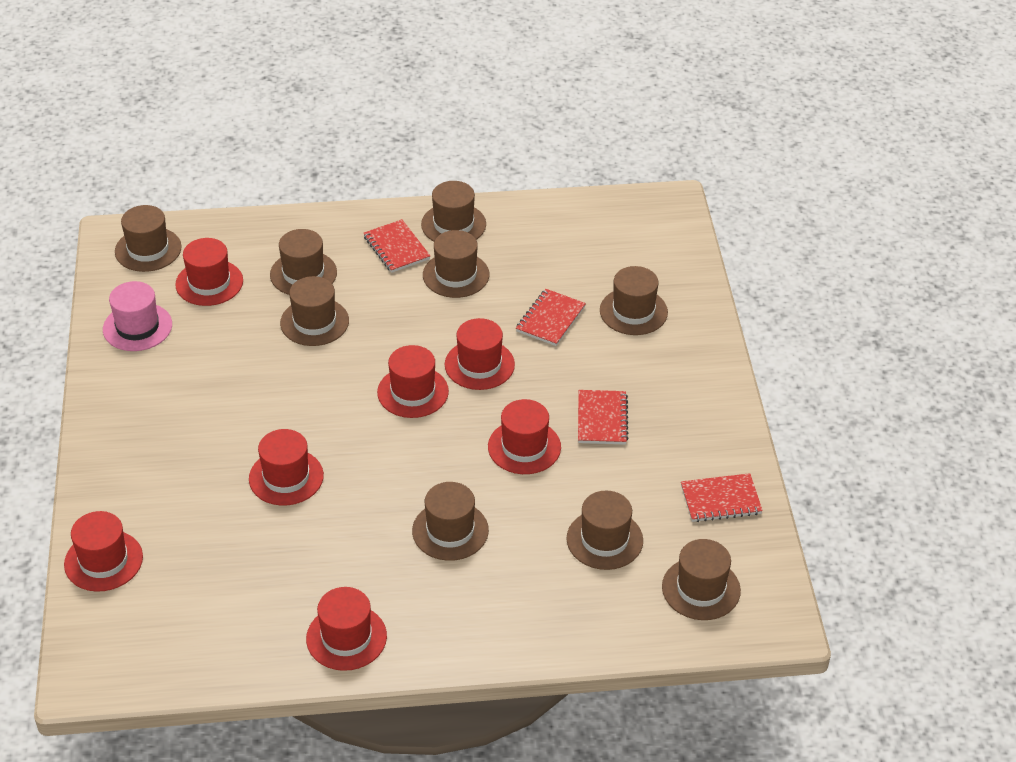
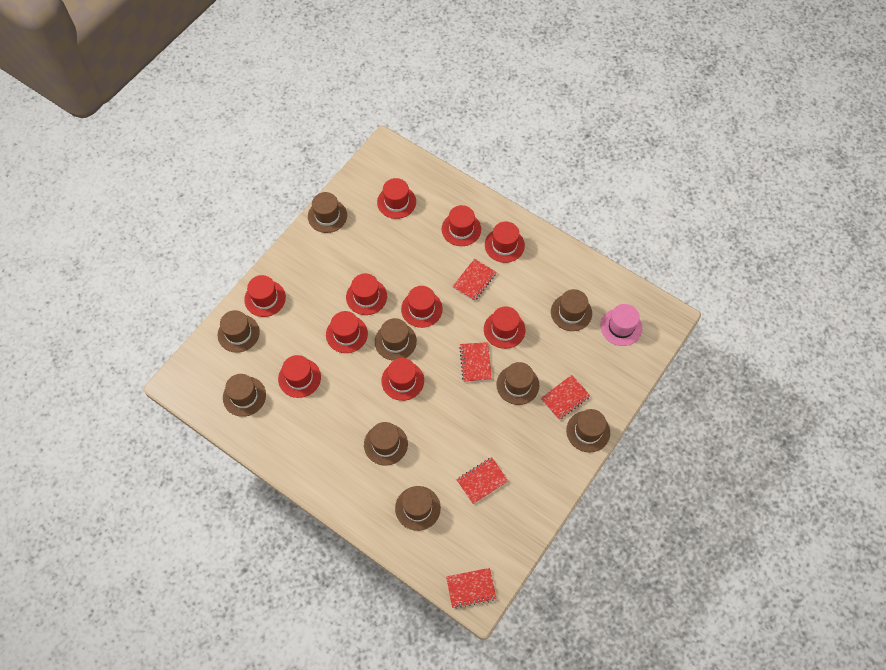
red hat: 7 -> 10
red notebook: 4 -> 5

